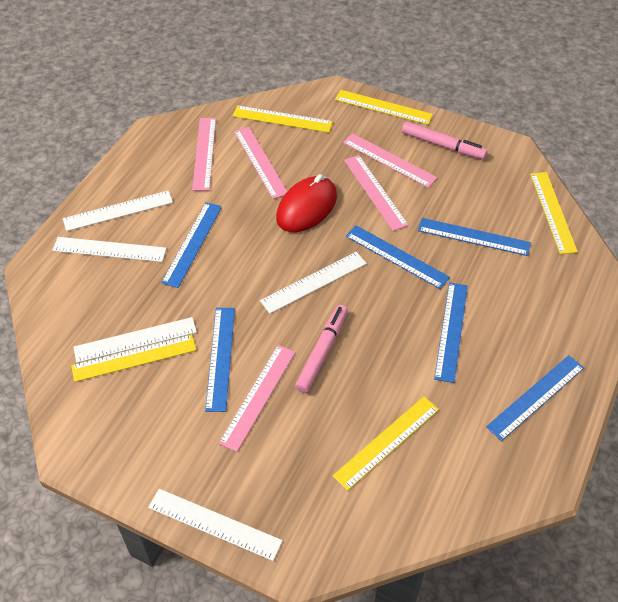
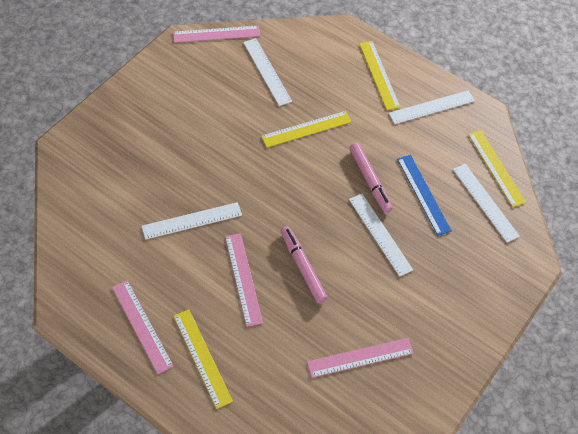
blue ruler: 6 -> 1
pink ruler: 5 -> 4
red mouse: 1 -> 0
yellow ruler: 5 -> 4

